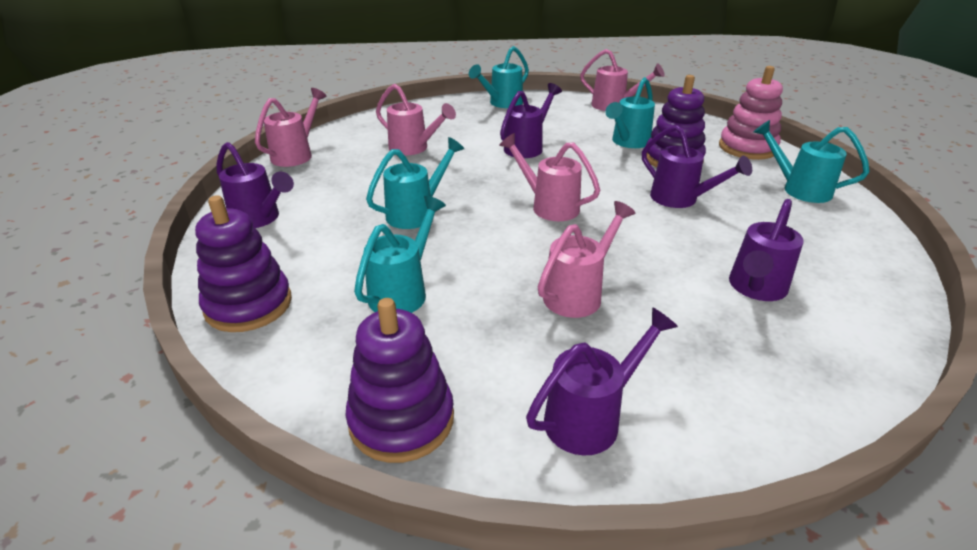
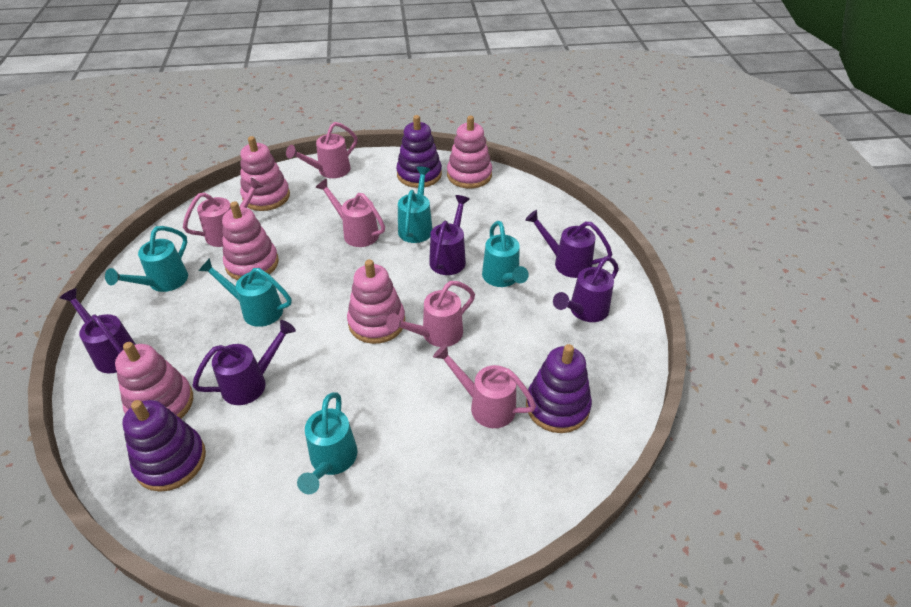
pink stacking toy: 1 -> 5

